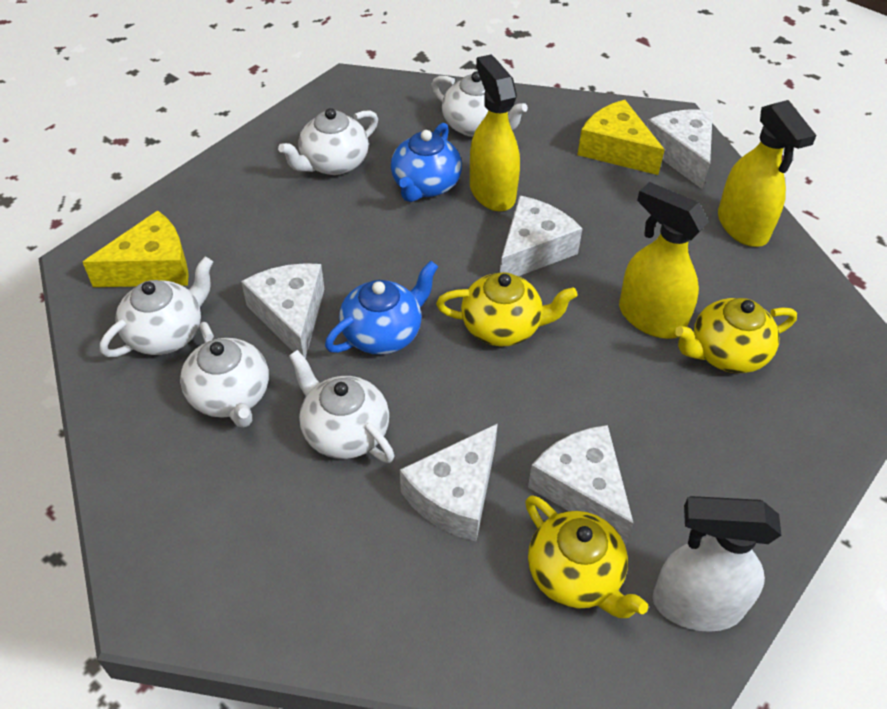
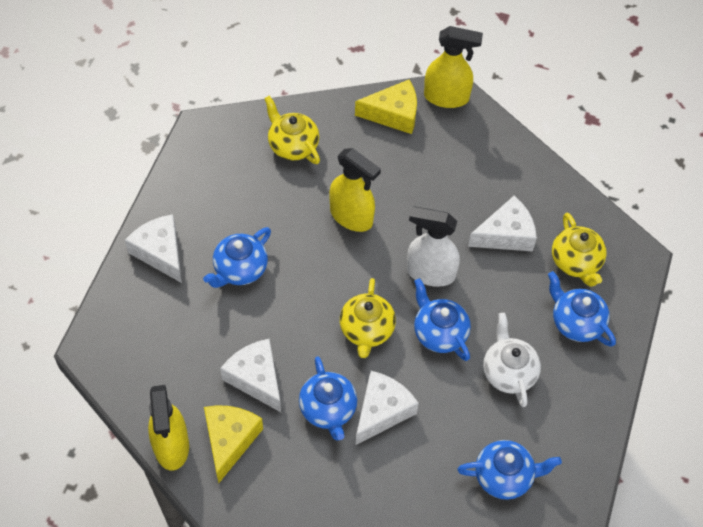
blue teapot: 2 -> 5
white cheese: 5 -> 4
white teapot: 5 -> 1

